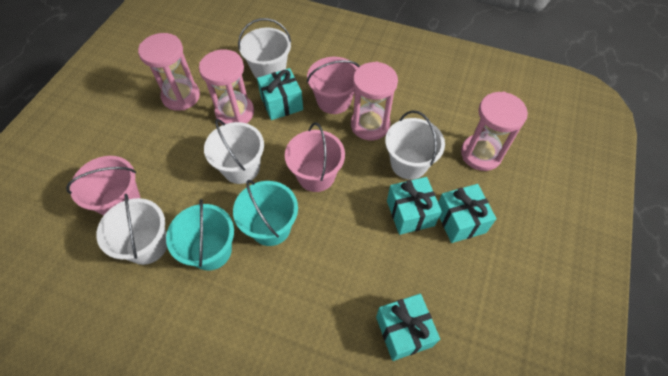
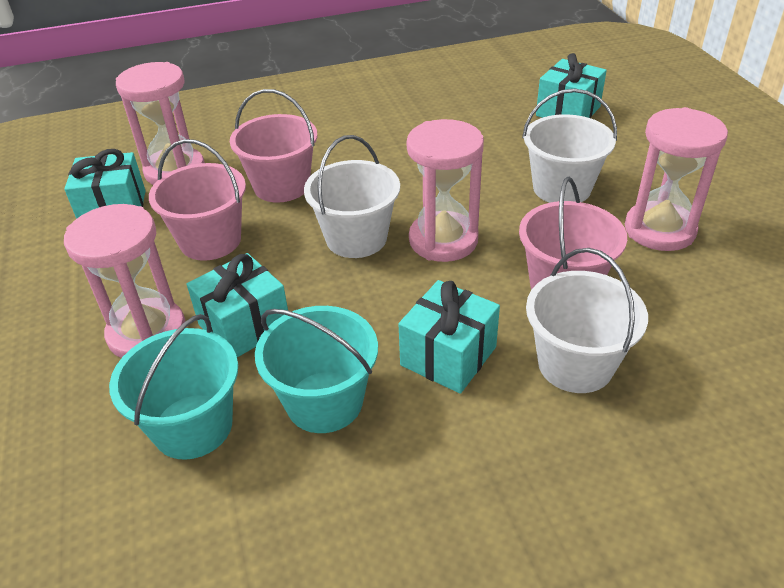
white bucket: 4 -> 3

